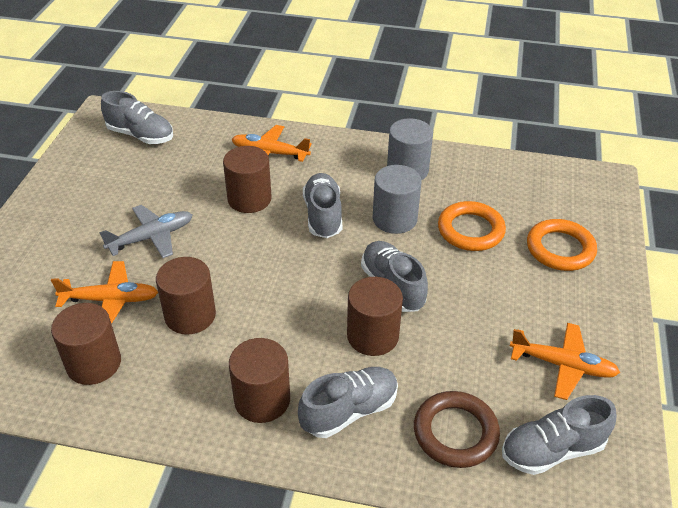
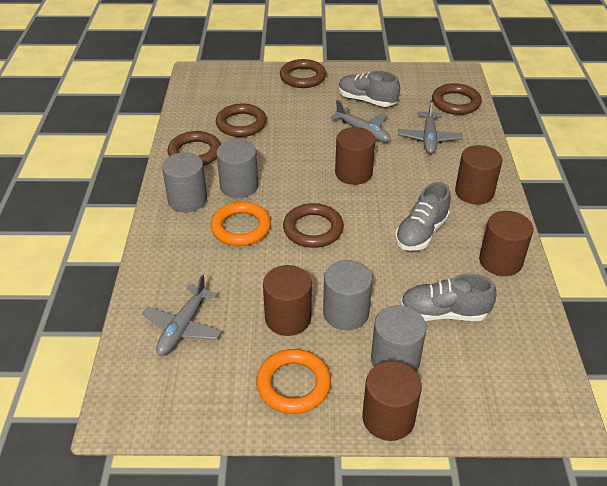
brown ring: 1 -> 5
grey cylinder: 2 -> 4
grey plane: 1 -> 3
grey shoe: 5 -> 3
orange plane: 3 -> 0

